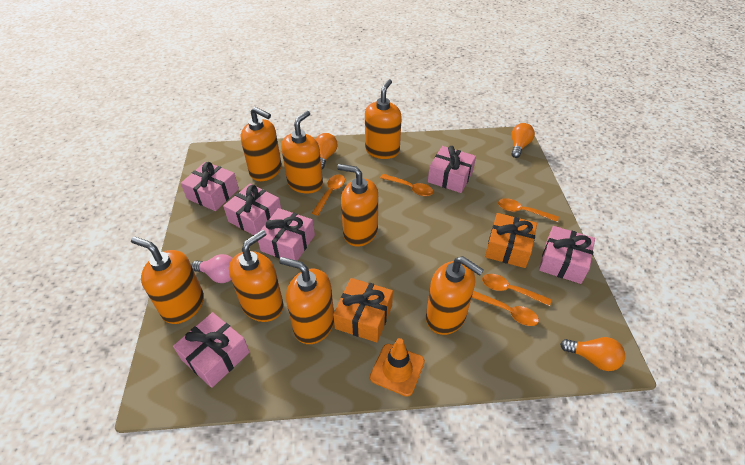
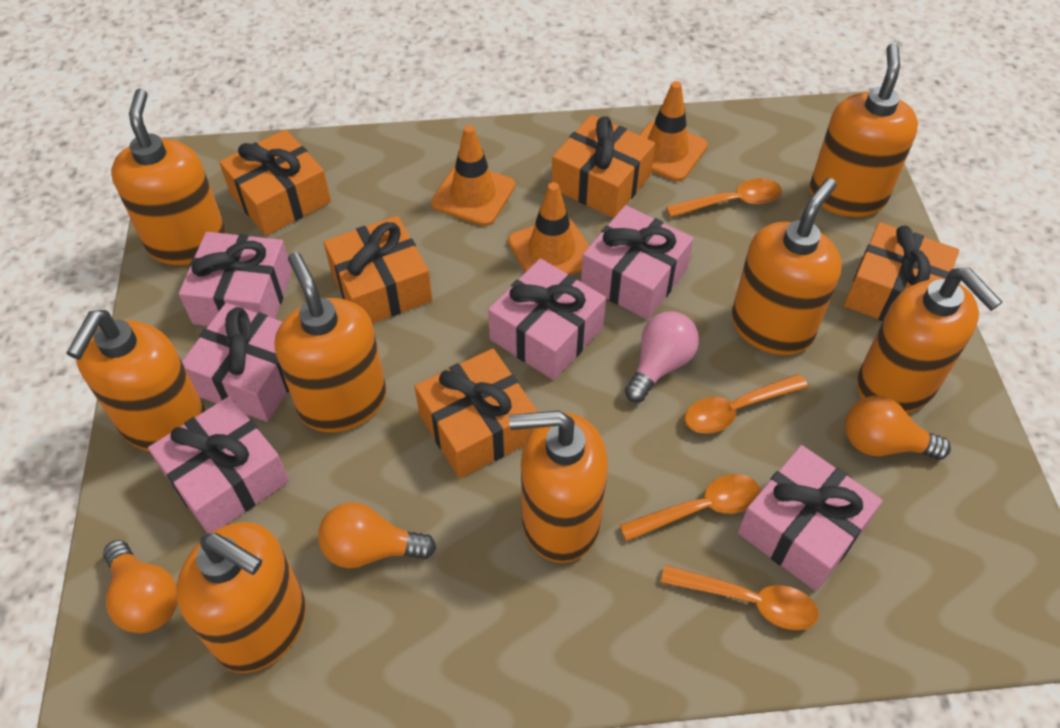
orange gift: 2 -> 5
orange spoon: 5 -> 4
orange traffic cone: 1 -> 3

